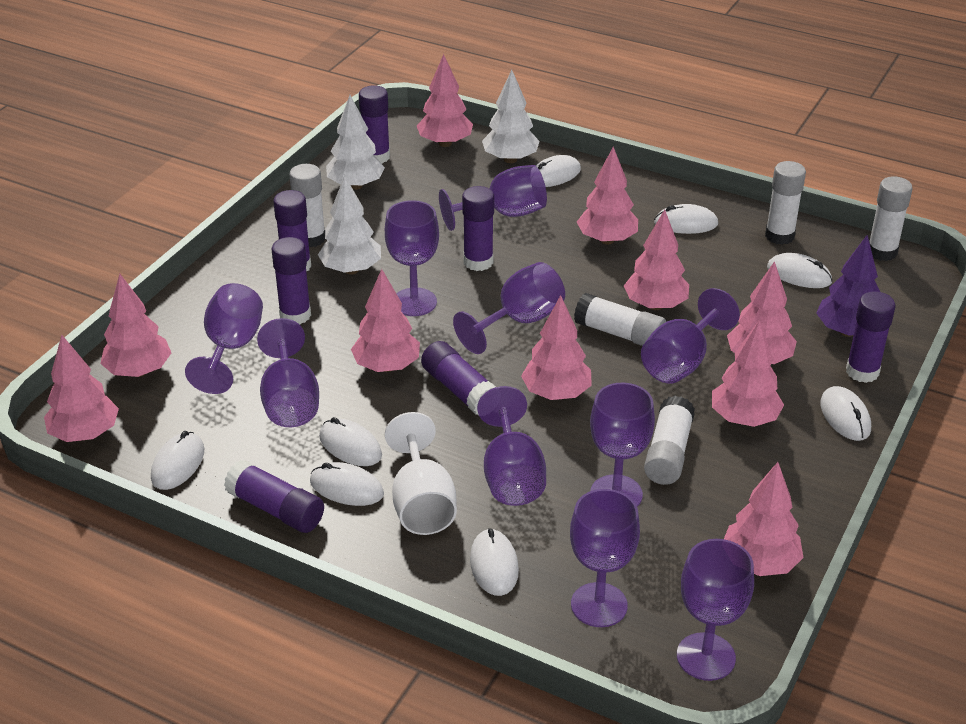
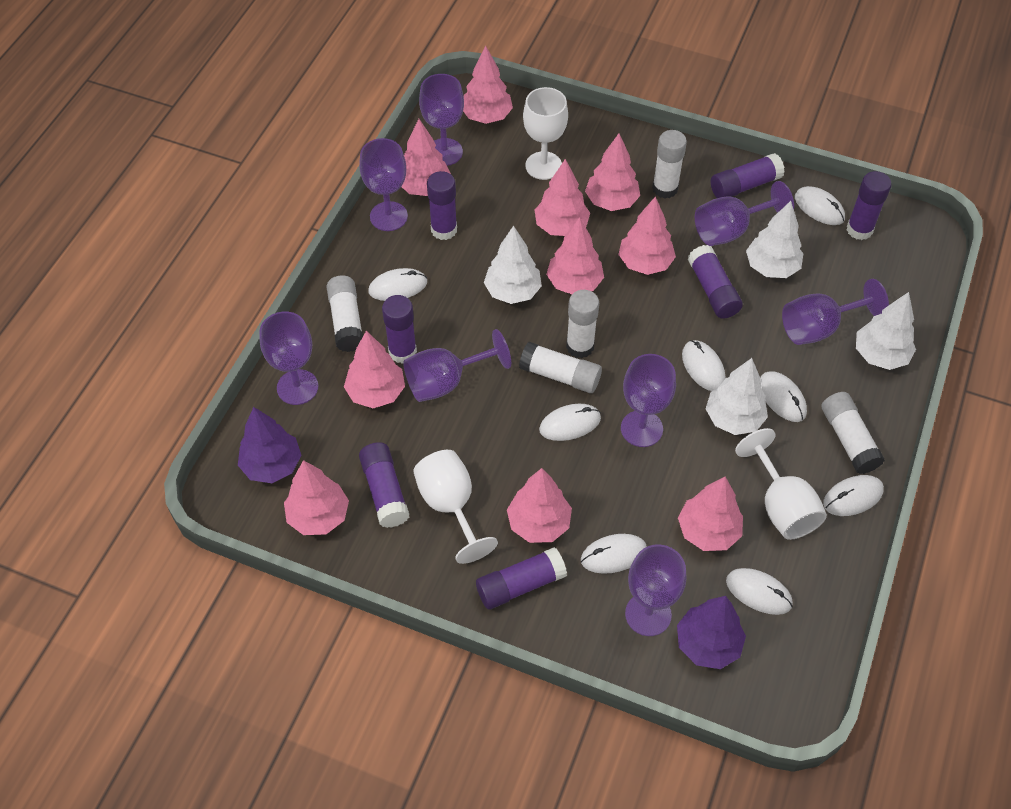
purple goblet: 10 -> 8
purple tree: 1 -> 2
white goblet: 1 -> 3
white tree: 3 -> 4

